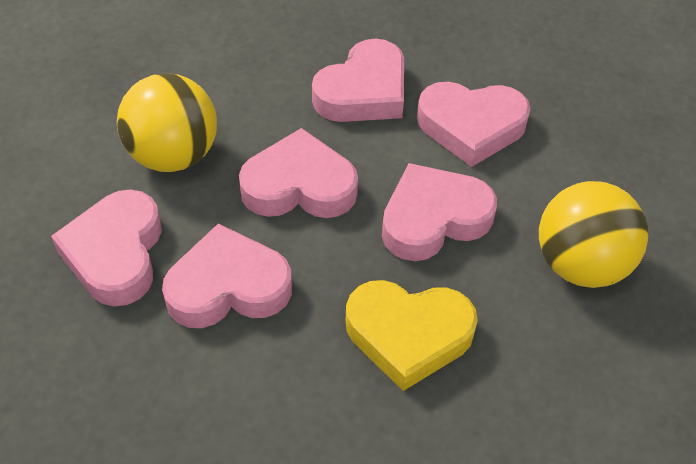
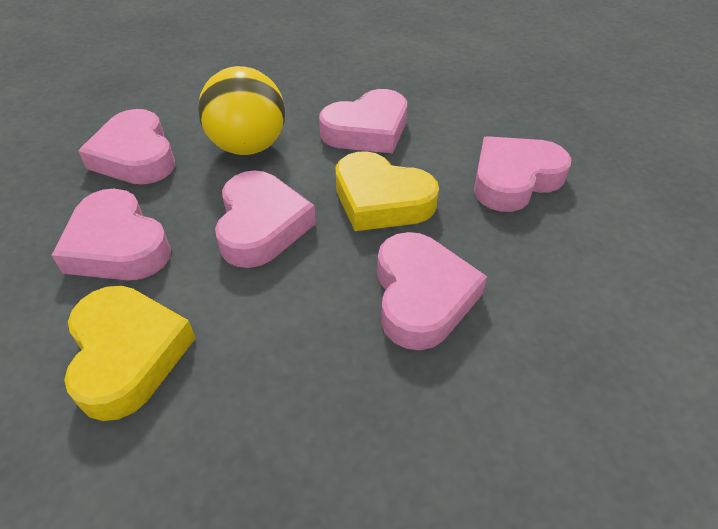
yellow ball: 2 -> 1
yellow heart: 1 -> 2

